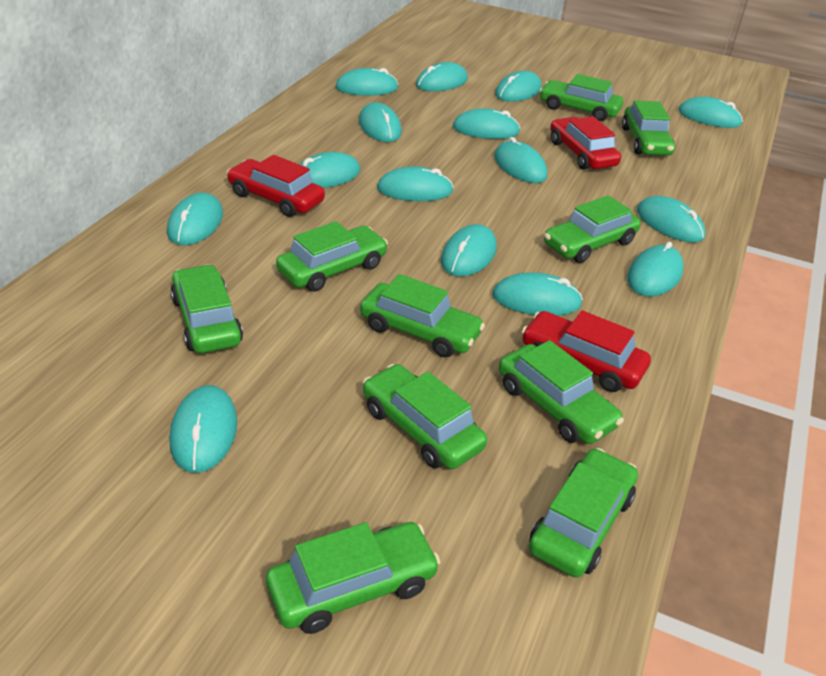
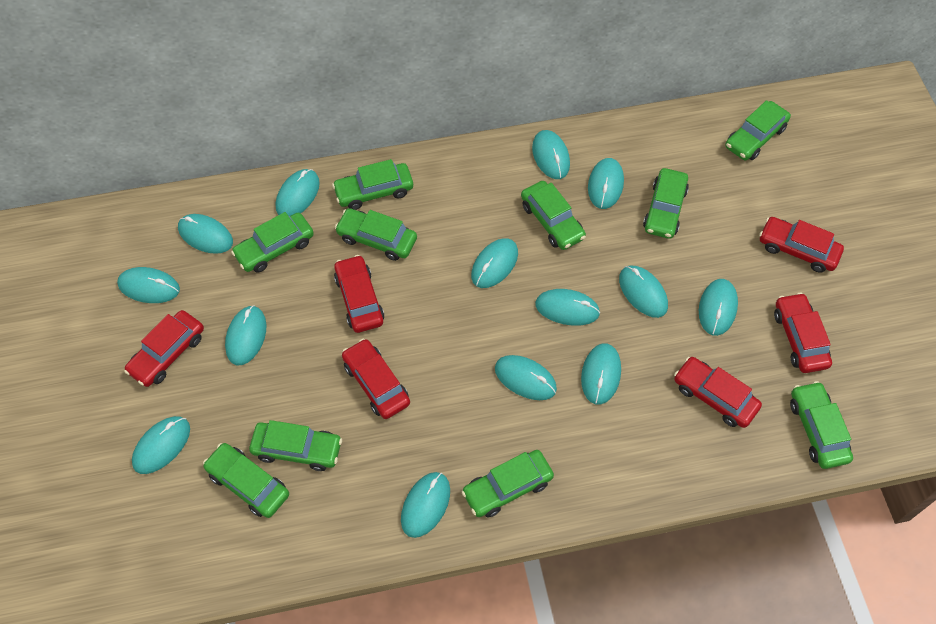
red car: 3 -> 6
turquoise mouse: 15 -> 14

